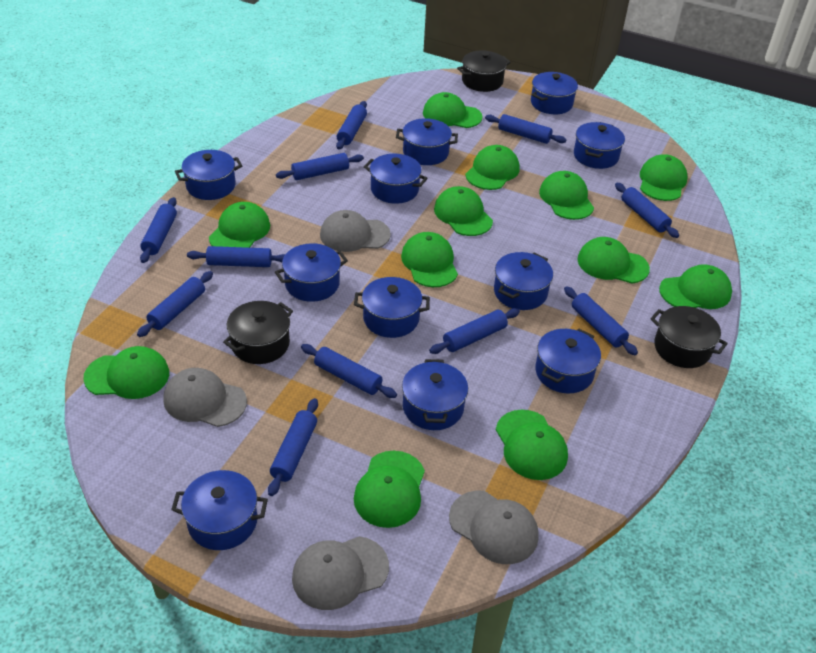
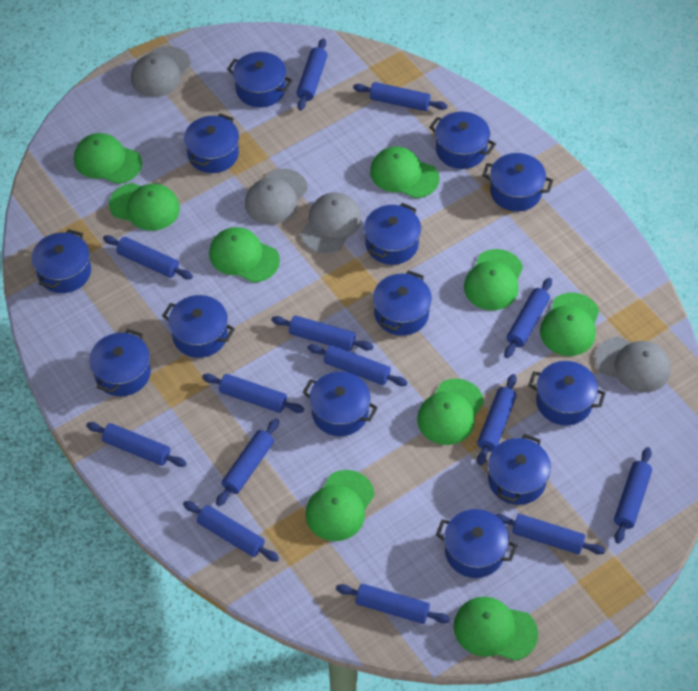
black pot: 3 -> 0
blue pot: 11 -> 13
blue rolling pin: 11 -> 14
green cap: 12 -> 9

